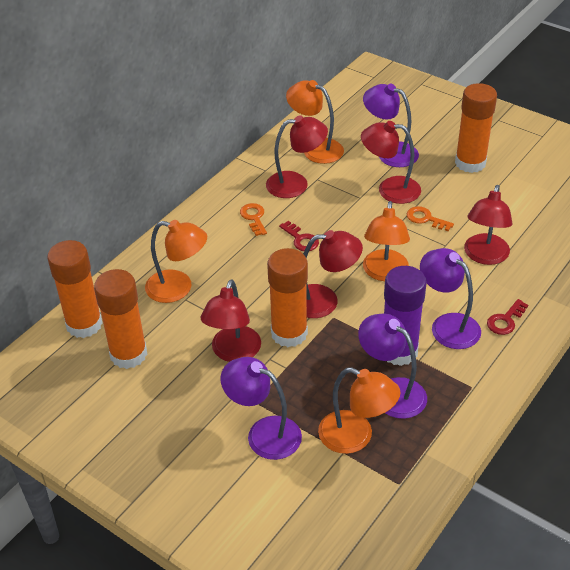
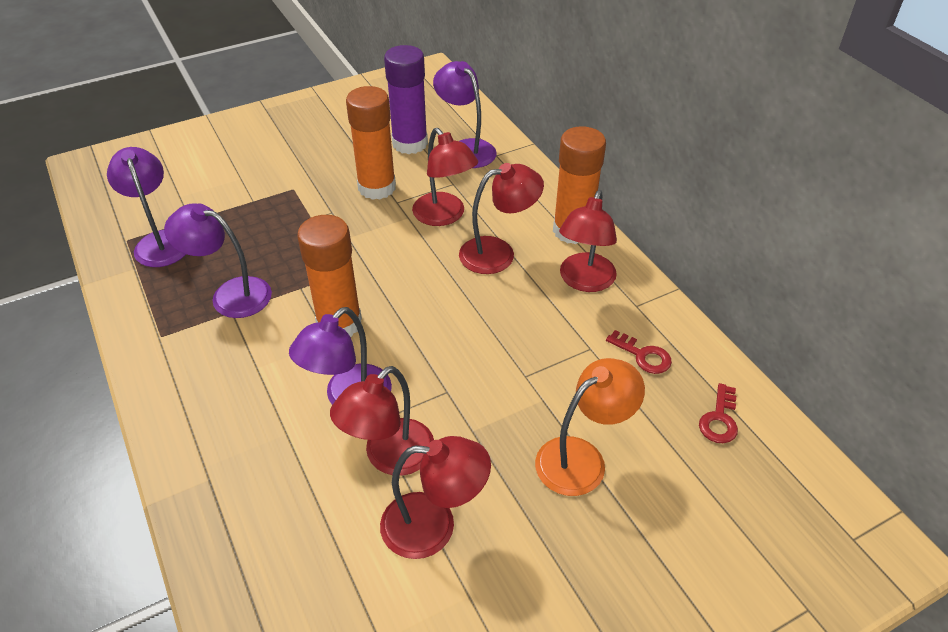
orange glue stick: 4 -> 3
orange key: 2 -> 0
orange lamp: 4 -> 1

